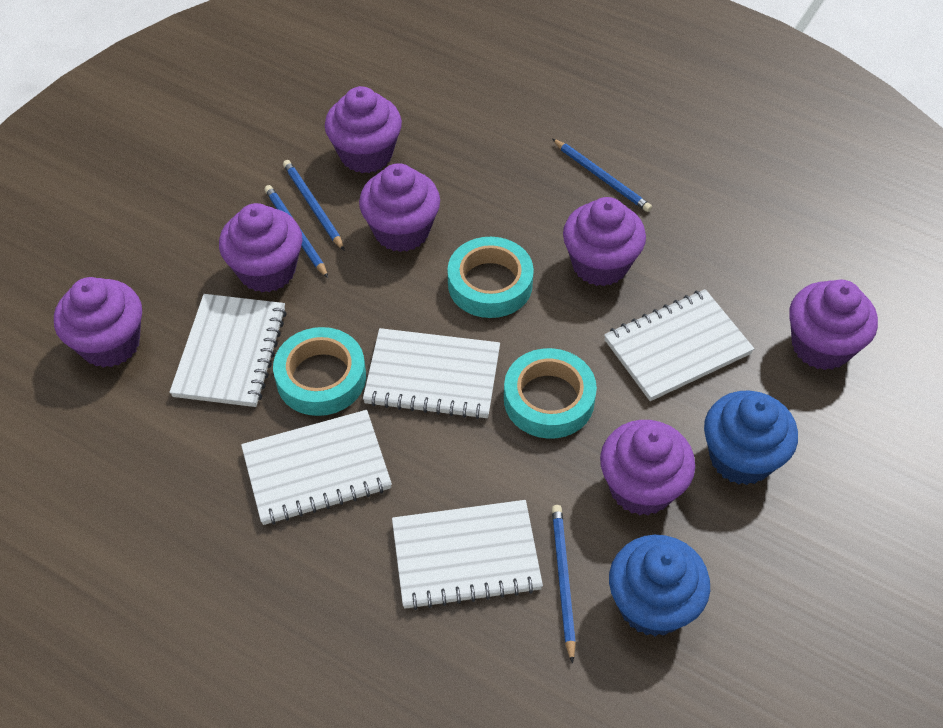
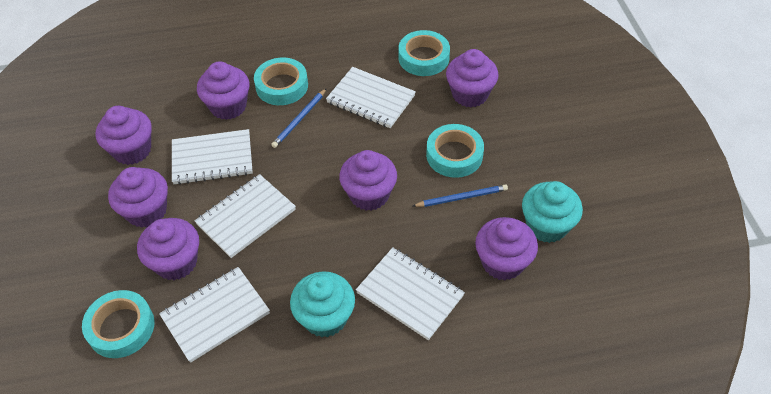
blue cupcake: 2 -> 0
blue pencil: 4 -> 2
turquoise cupcake: 0 -> 2
turquoise tape: 3 -> 4

